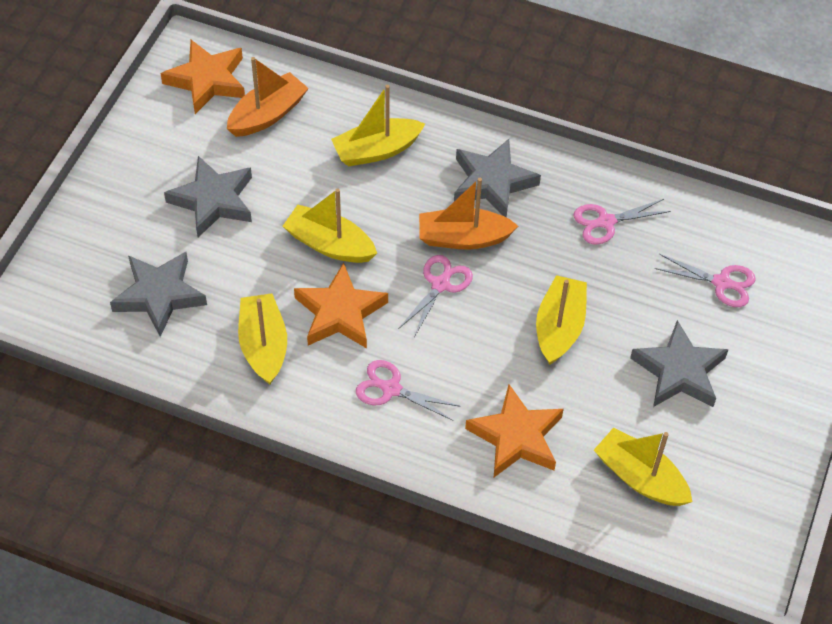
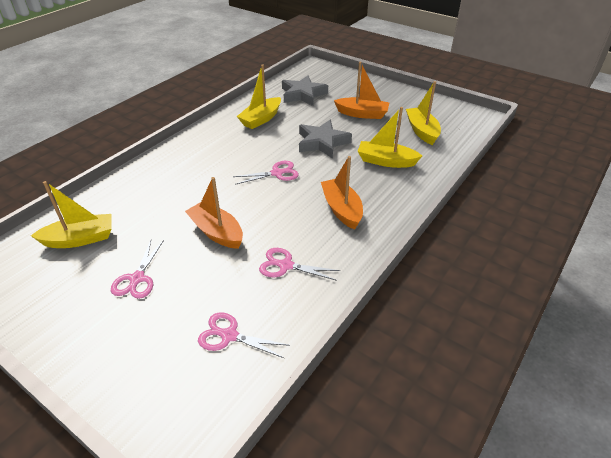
grey star: 4 -> 2
orange boat: 2 -> 3
orange star: 3 -> 0
yellow boat: 5 -> 4

